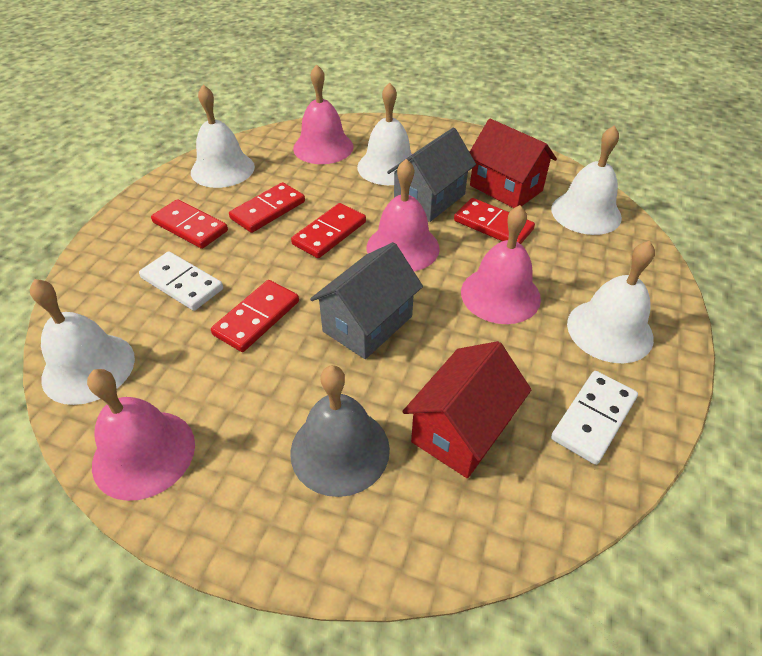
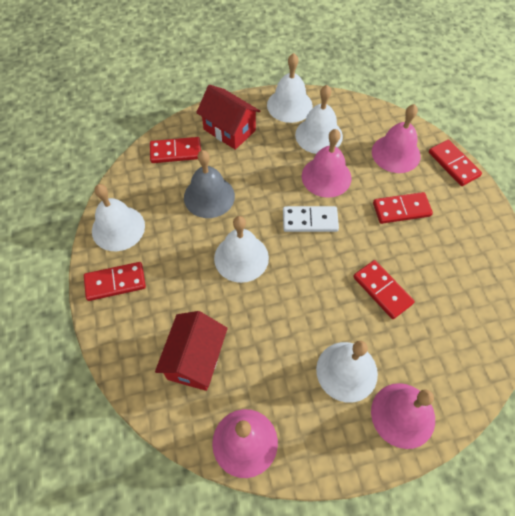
grey house: 2 -> 0
white domino: 2 -> 1

